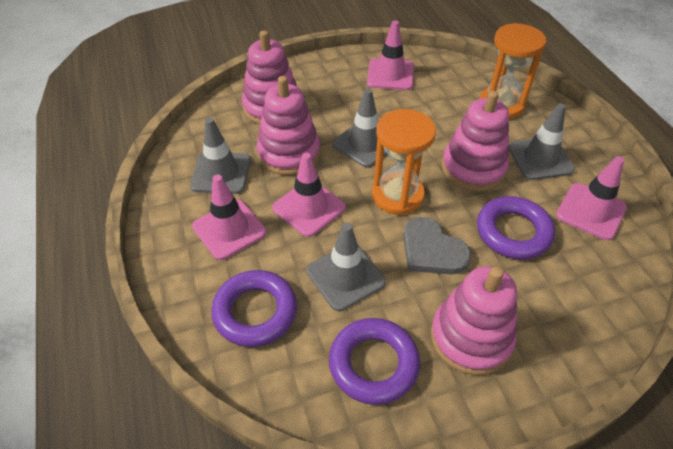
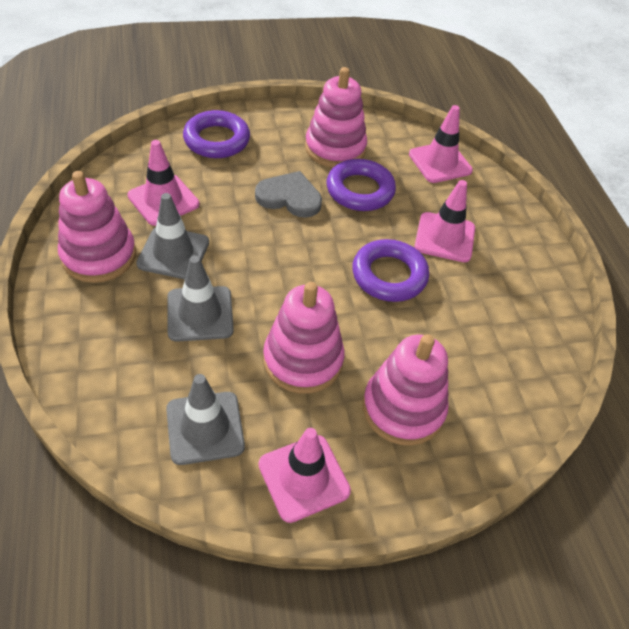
grey traffic cone: 4 -> 3
orange hourglass: 2 -> 0

